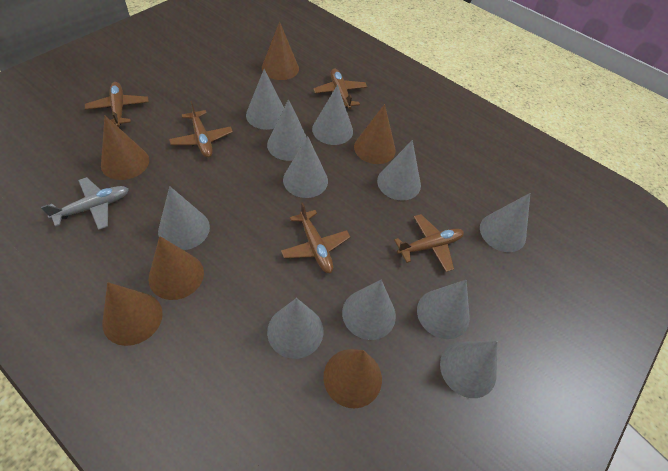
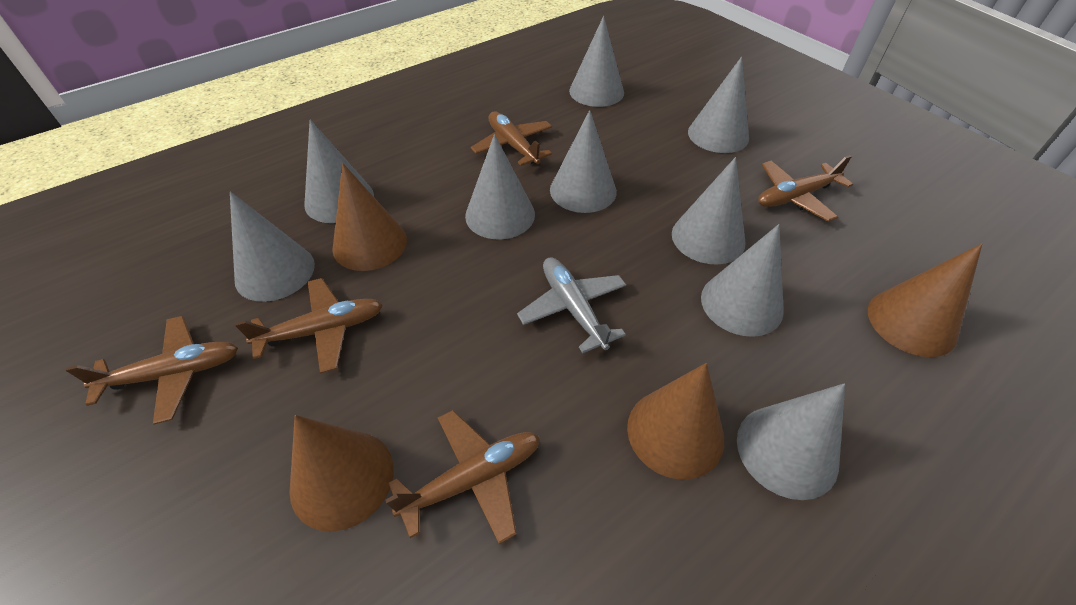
brown cone: 6 -> 4
grey cone: 11 -> 9

